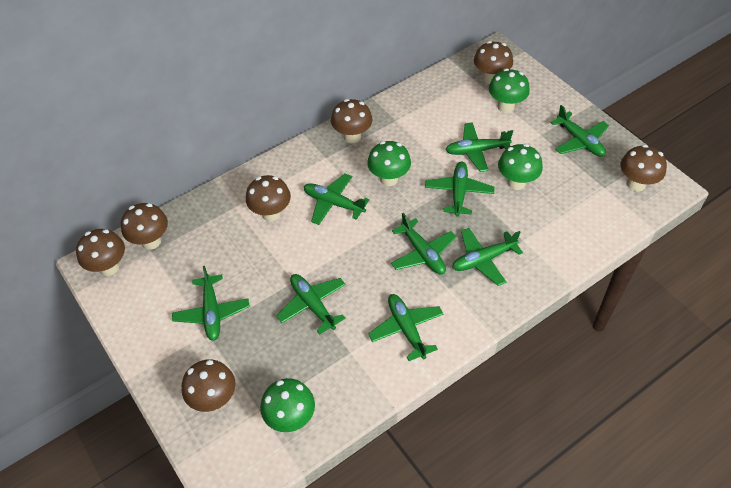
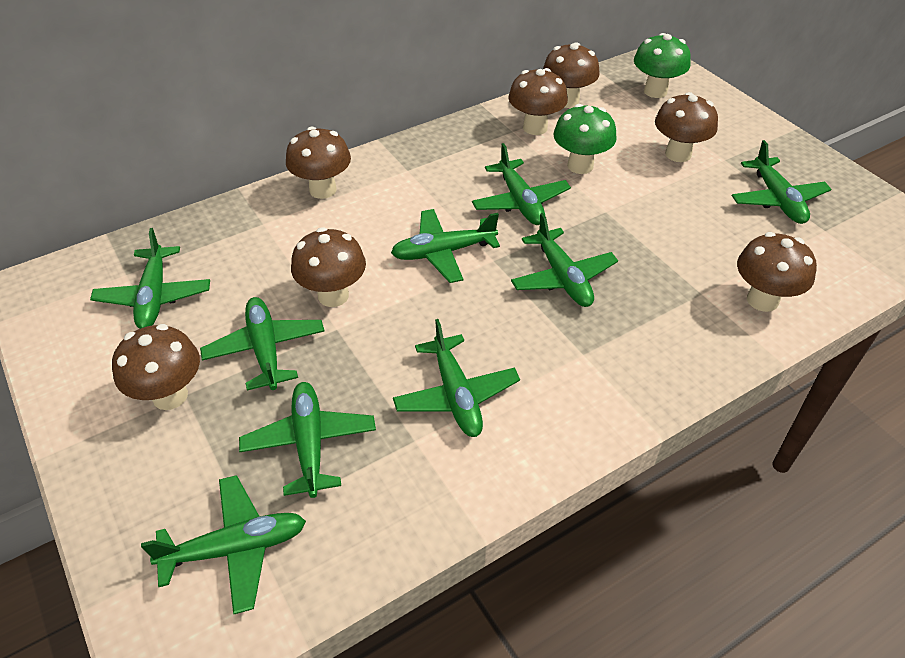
green mushroom: 4 -> 2

